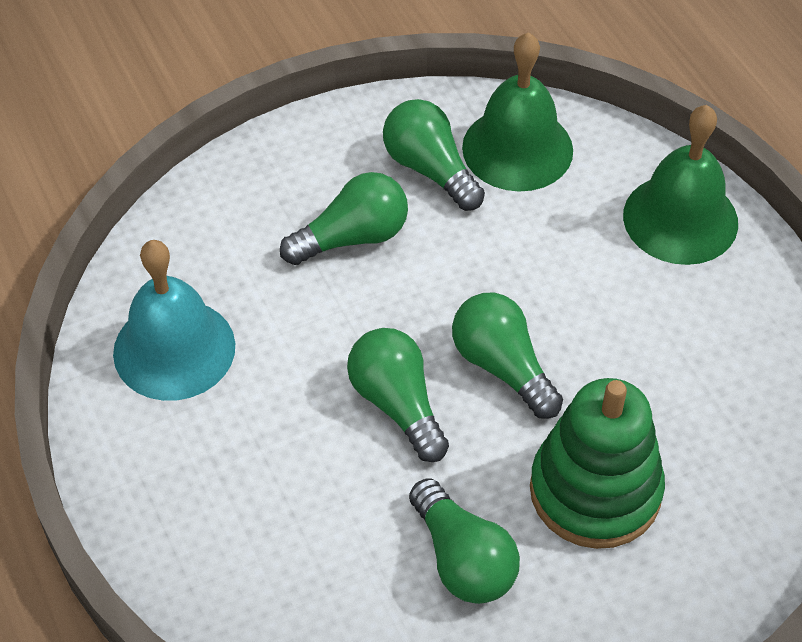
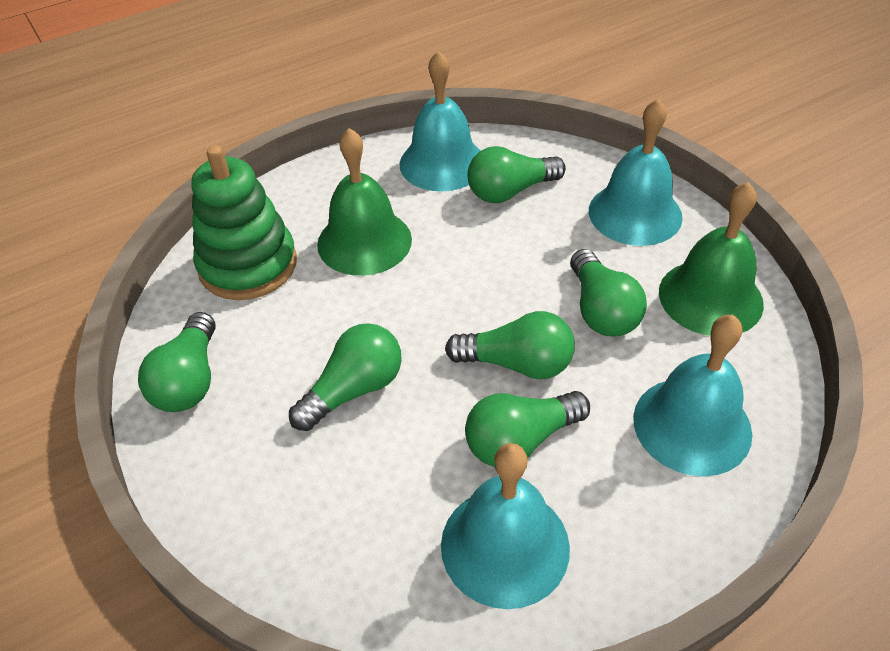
green light bulb: 5 -> 6
turquoise bell: 1 -> 4

